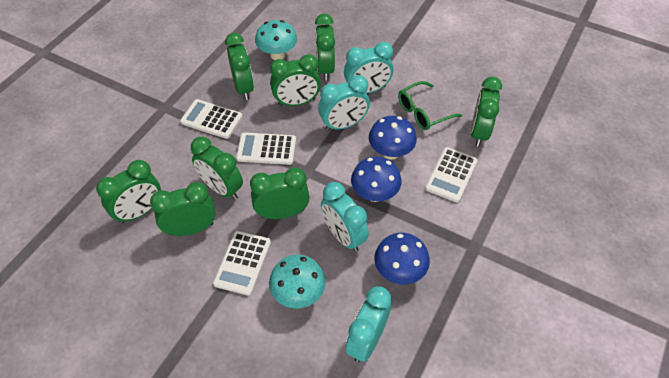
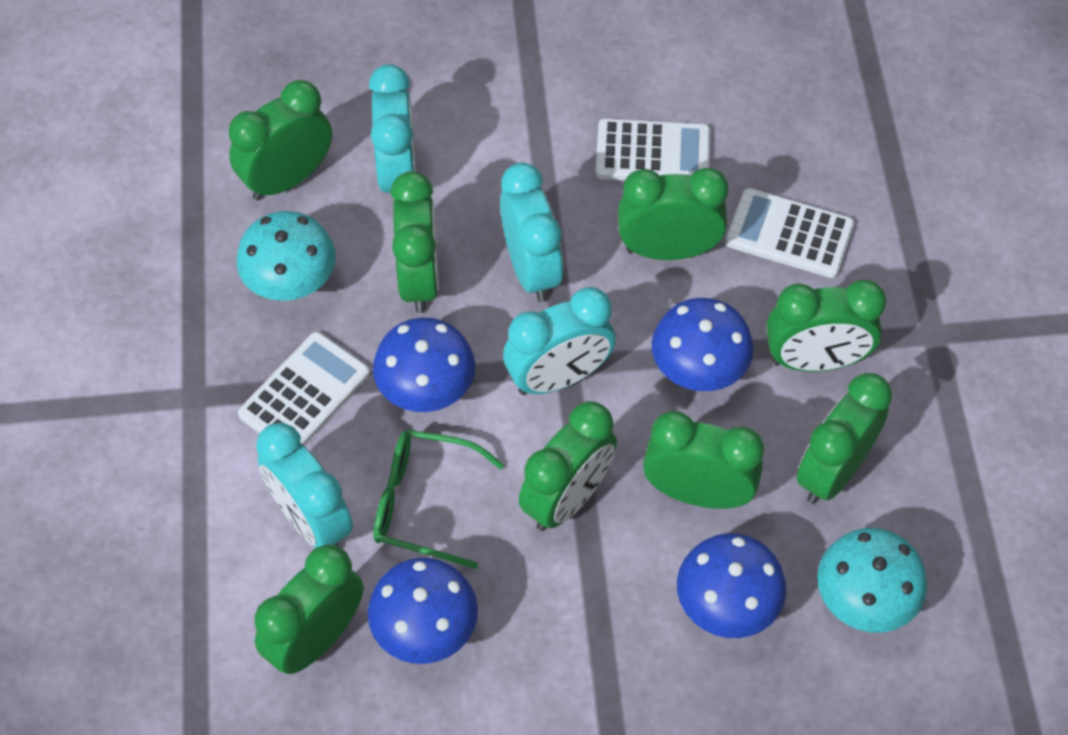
blue mushroom: 3 -> 4
white calculator: 4 -> 3

